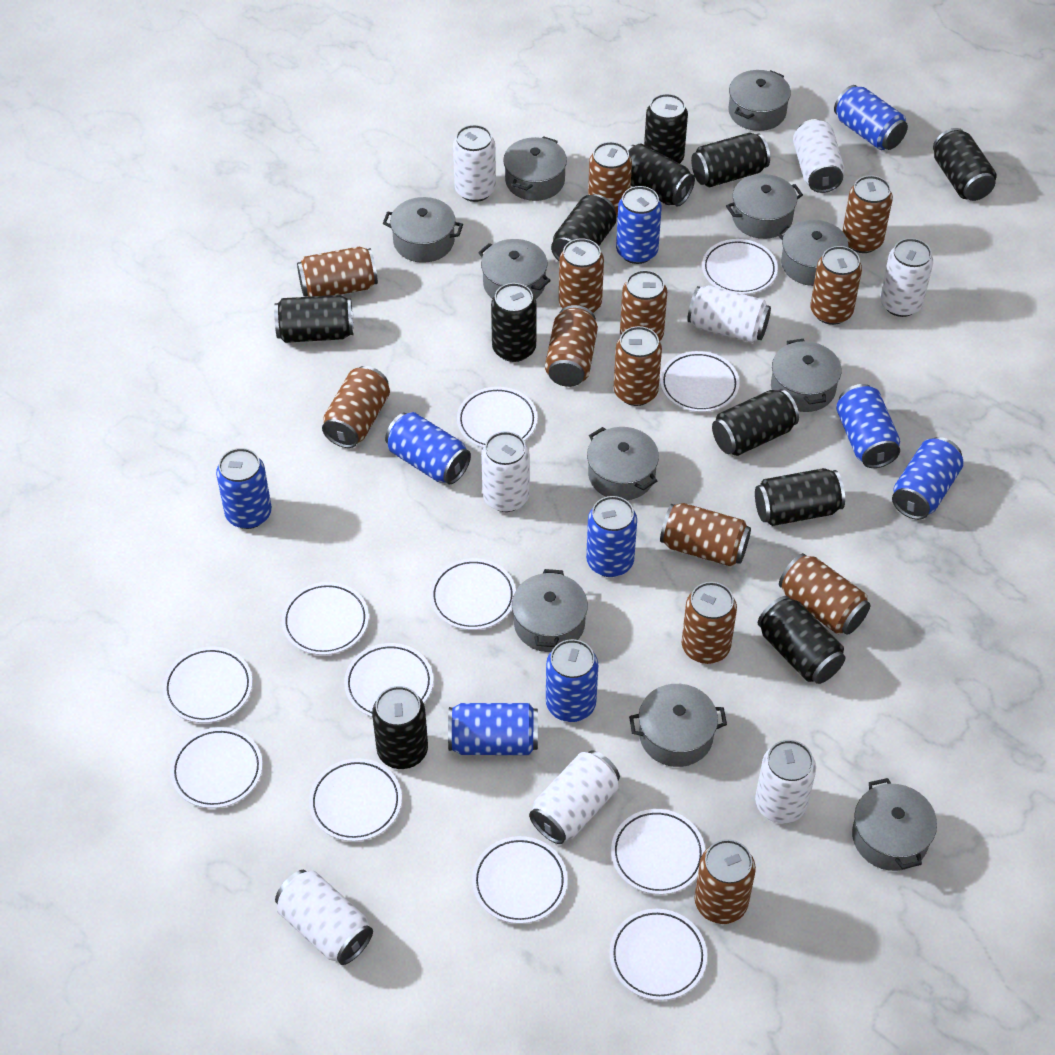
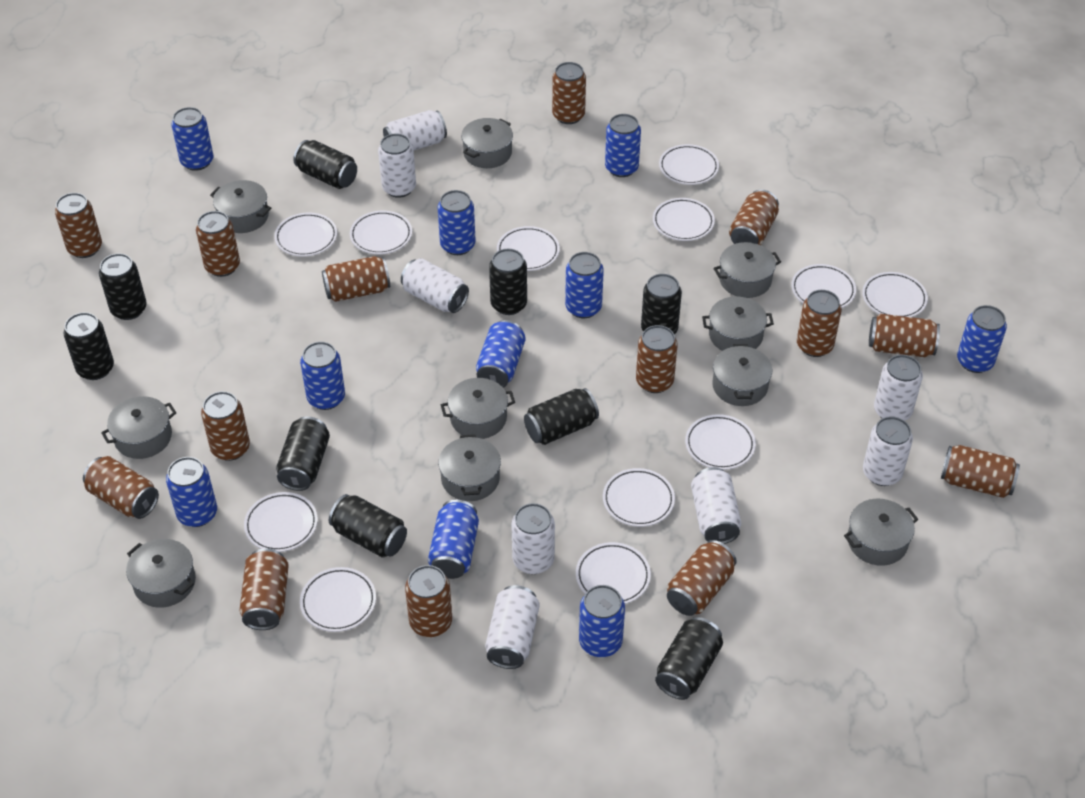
black can: 11 -> 9
blue can: 9 -> 10
brown can: 13 -> 14
grey pot: 11 -> 10

